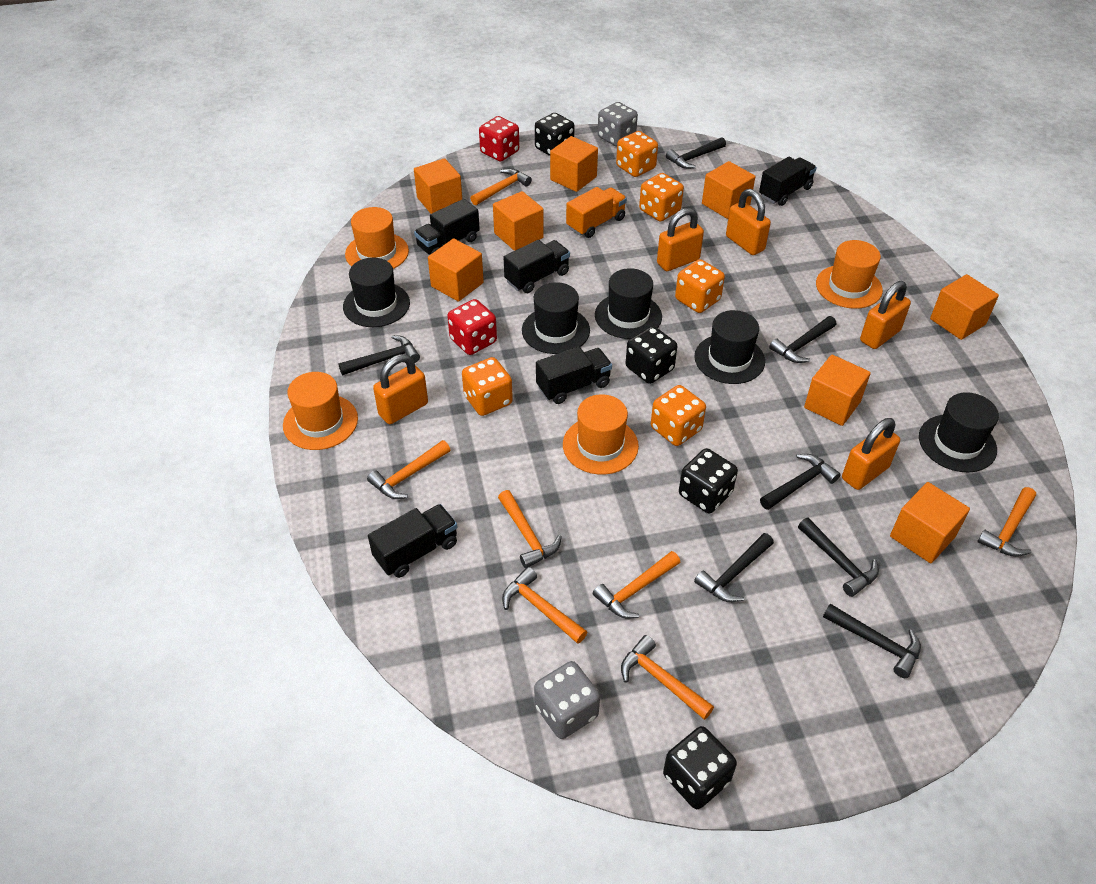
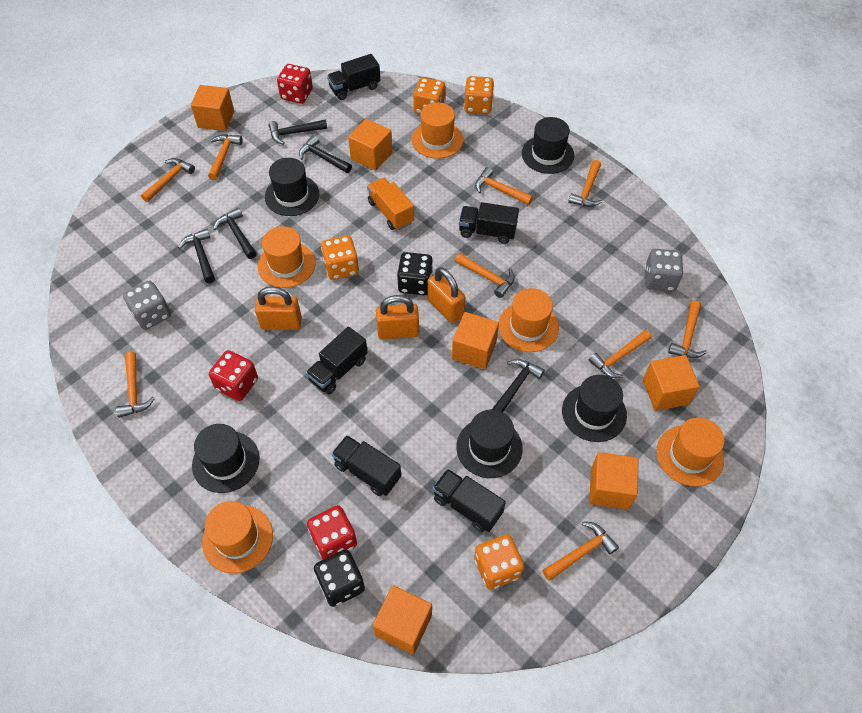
black dice: 4 -> 2
black hammer: 7 -> 5
orange cube: 8 -> 6
orange dice: 5 -> 4
orange hammer: 7 -> 9
orange hat: 4 -> 5
orange padlock: 5 -> 3
red dice: 2 -> 3

